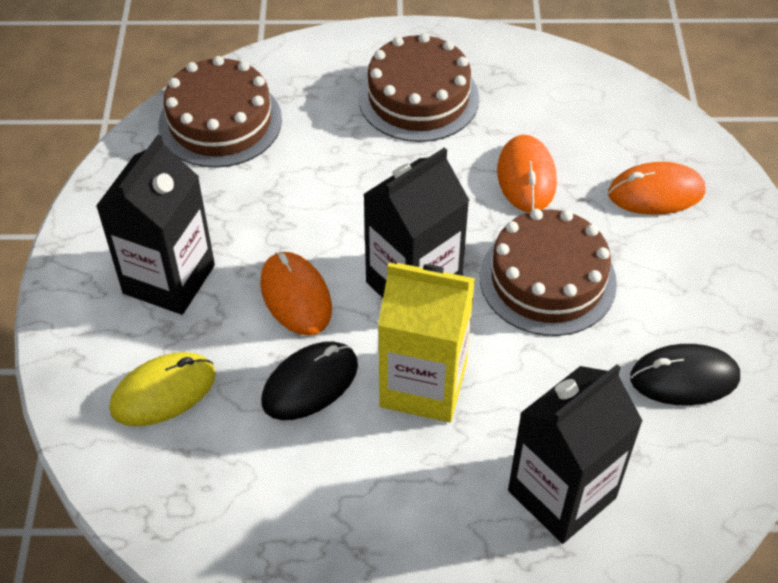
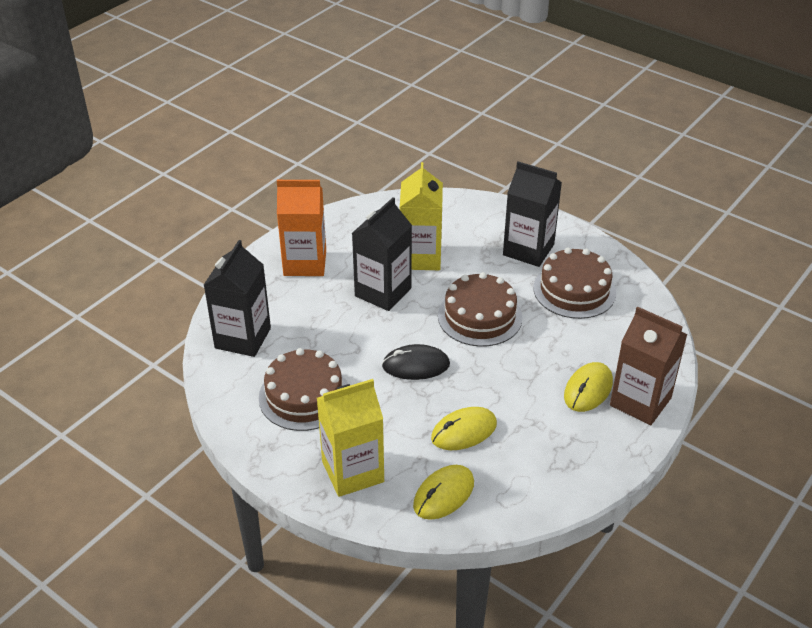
black mouse: 2 -> 1
brown carton: 0 -> 1
orange carton: 0 -> 1
orange mouse: 3 -> 0
yellow carton: 1 -> 2
yellow mouse: 1 -> 3

